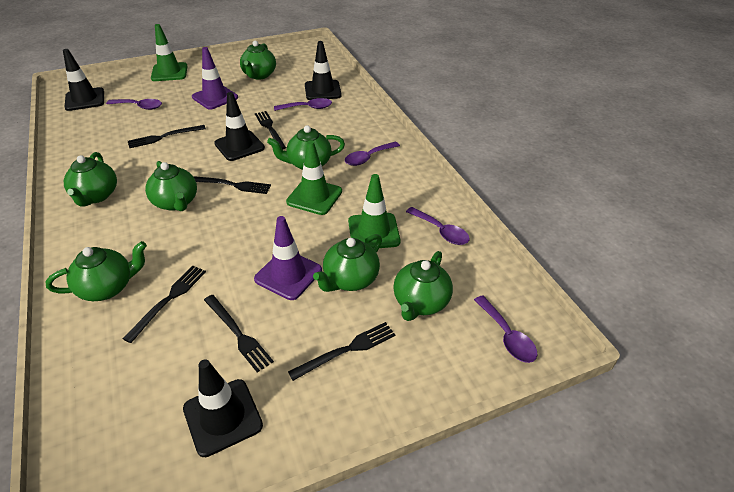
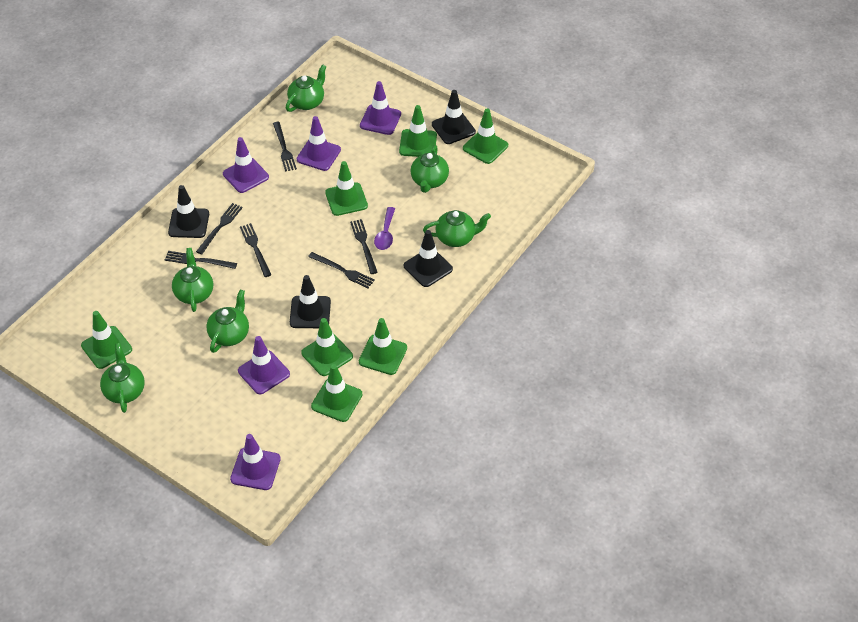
green teapot: 7 -> 6
green traffic cone: 3 -> 7
purple spoon: 5 -> 1
purple traffic cone: 2 -> 5

